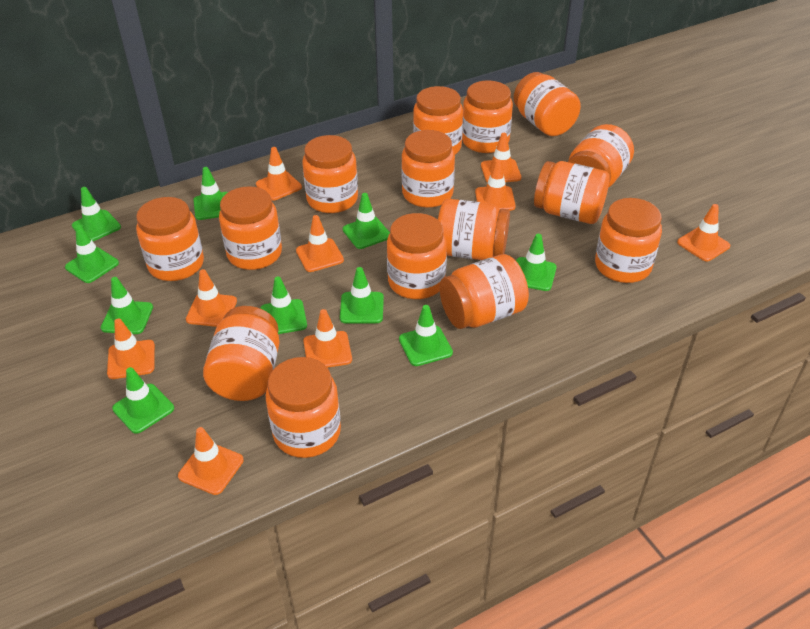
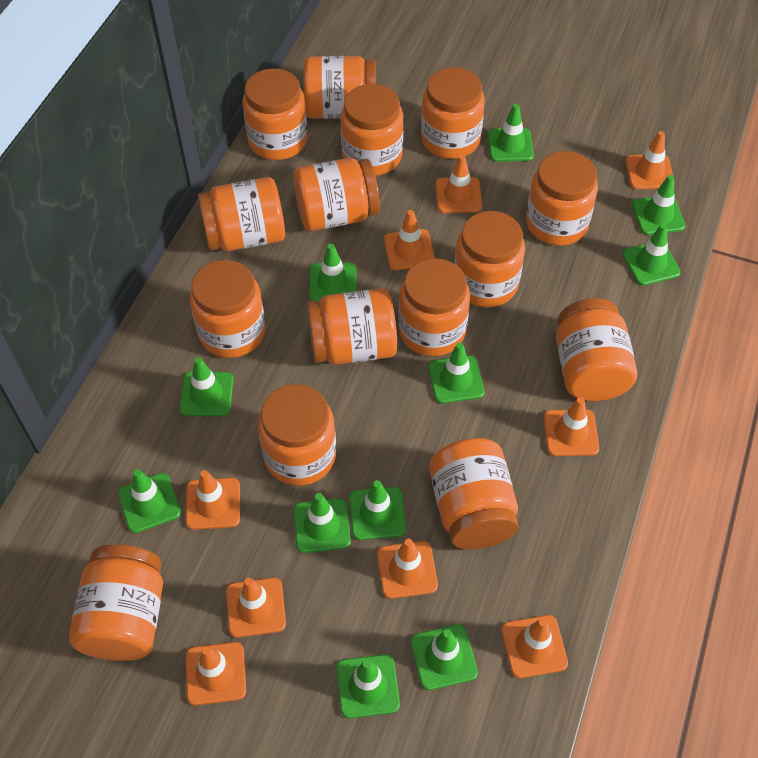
green traffic cone: 10 -> 11

